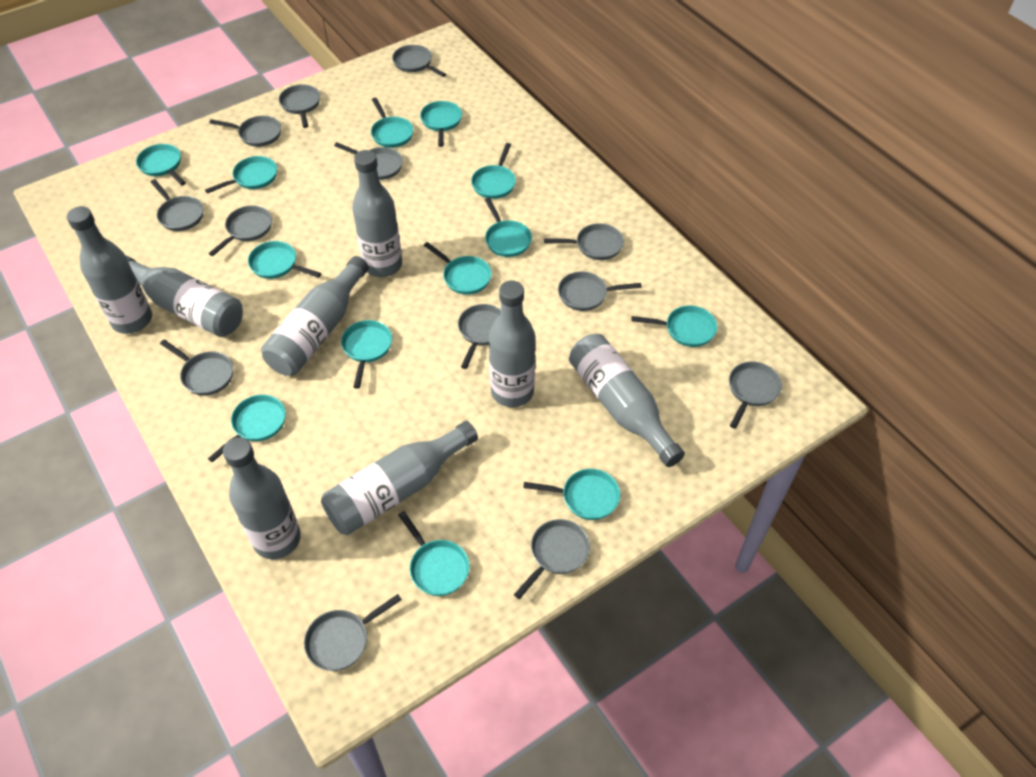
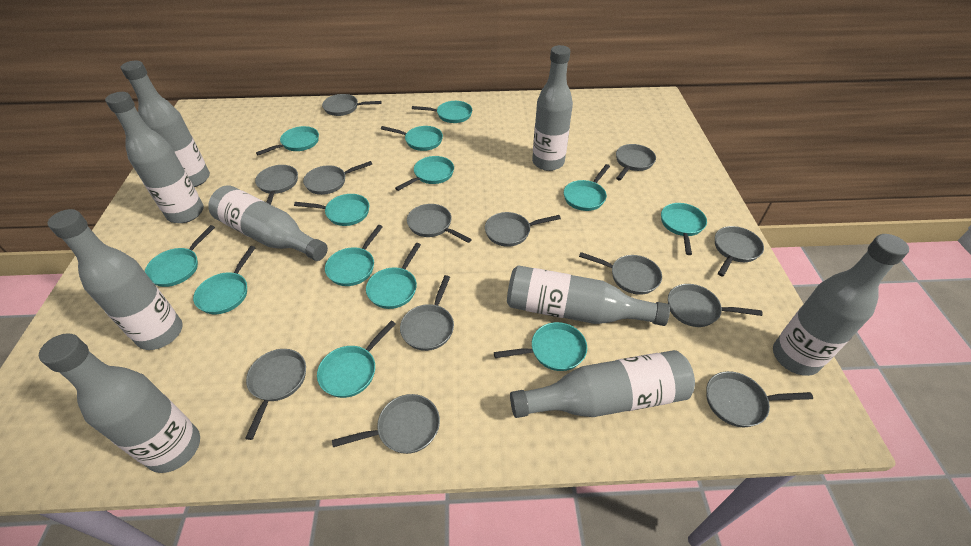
grey bottle: 8 -> 9

